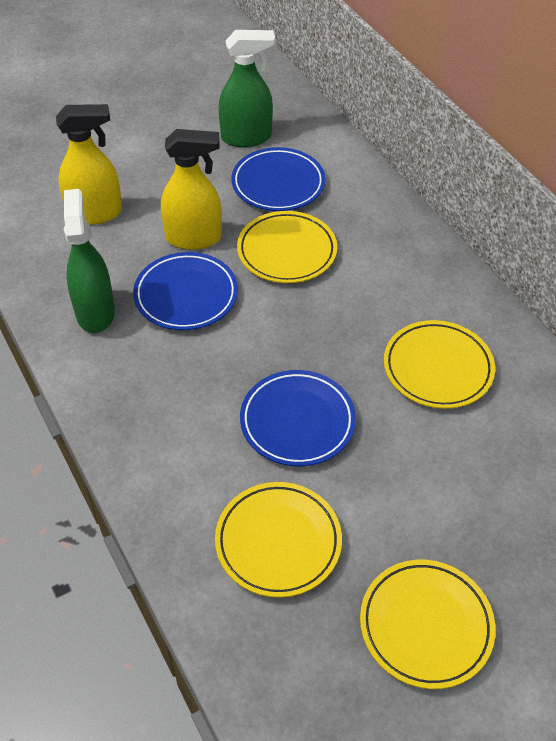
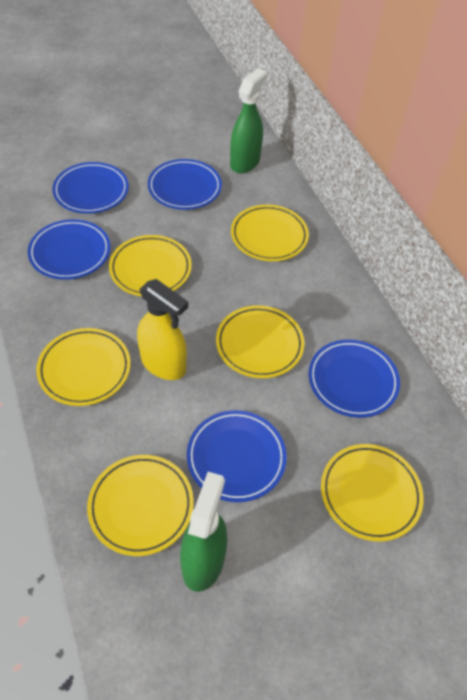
blue plate: 3 -> 5
yellow plate: 4 -> 6
yellow spray bottle: 2 -> 1

